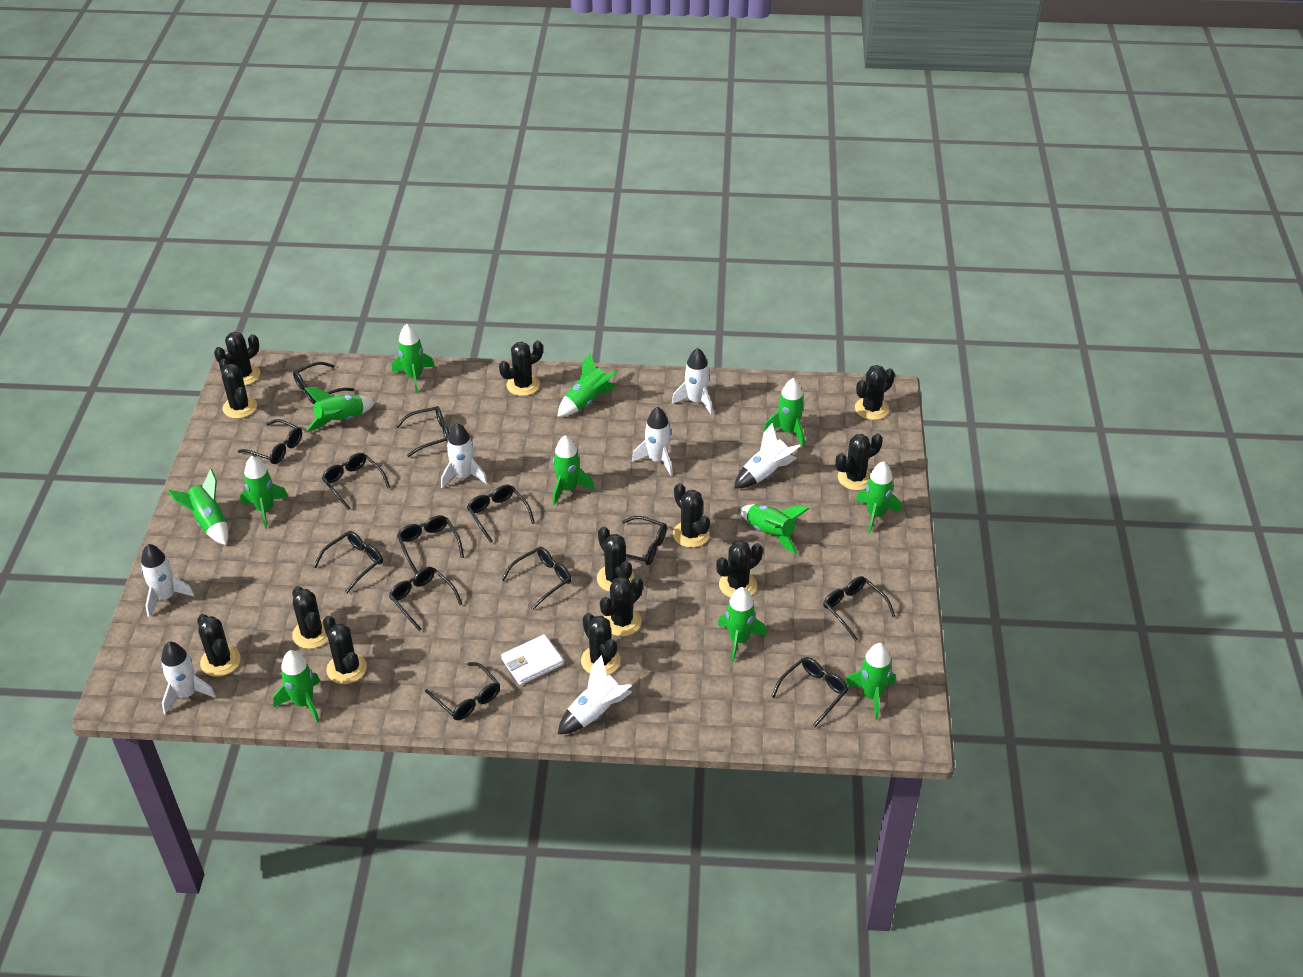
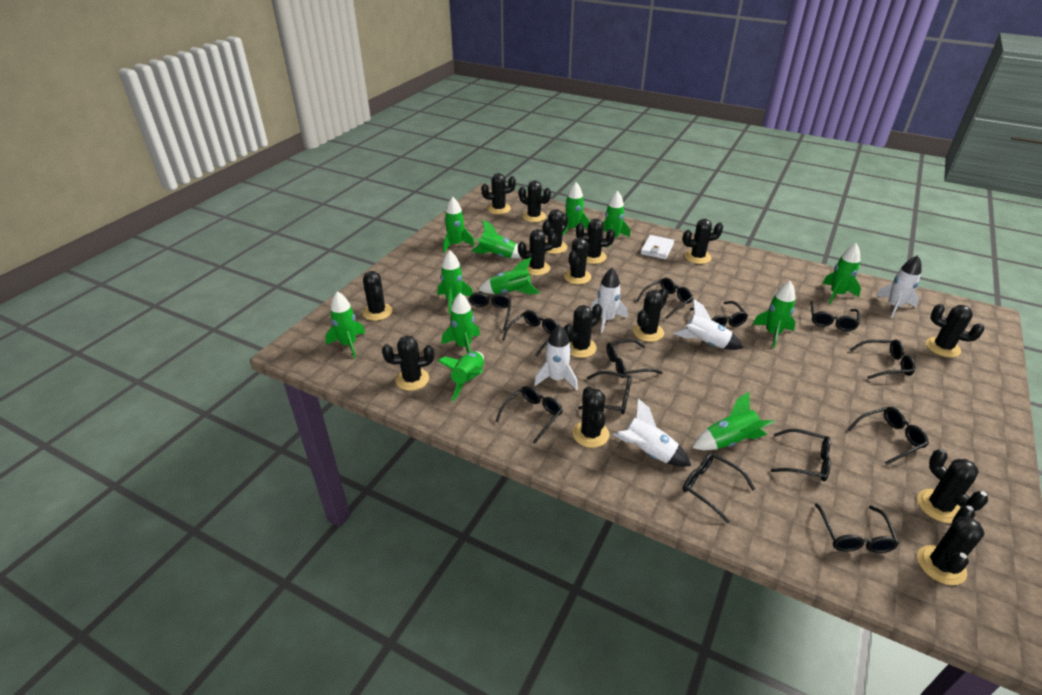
black cactus: 13 -> 15
white rocket: 7 -> 5

